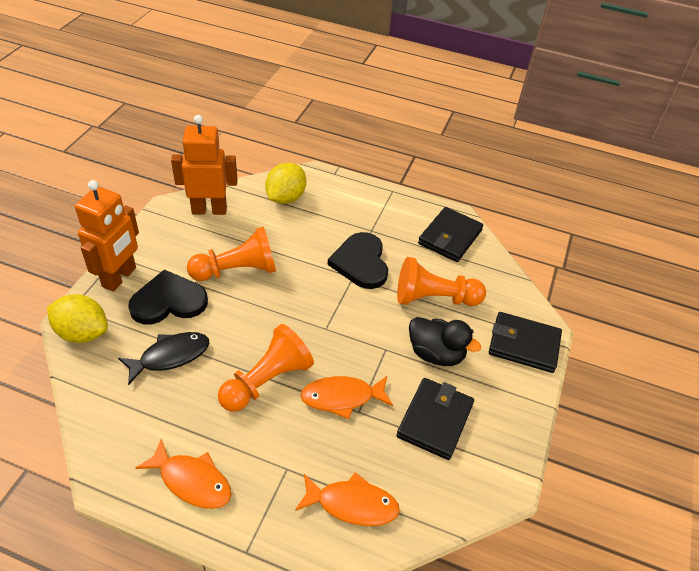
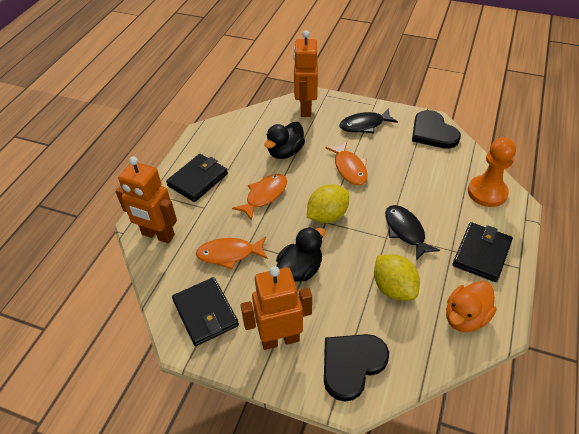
black duck: 1 -> 2
black fish: 1 -> 2
orange duck: 0 -> 1
orange pawn: 3 -> 1
orange robot: 2 -> 3

